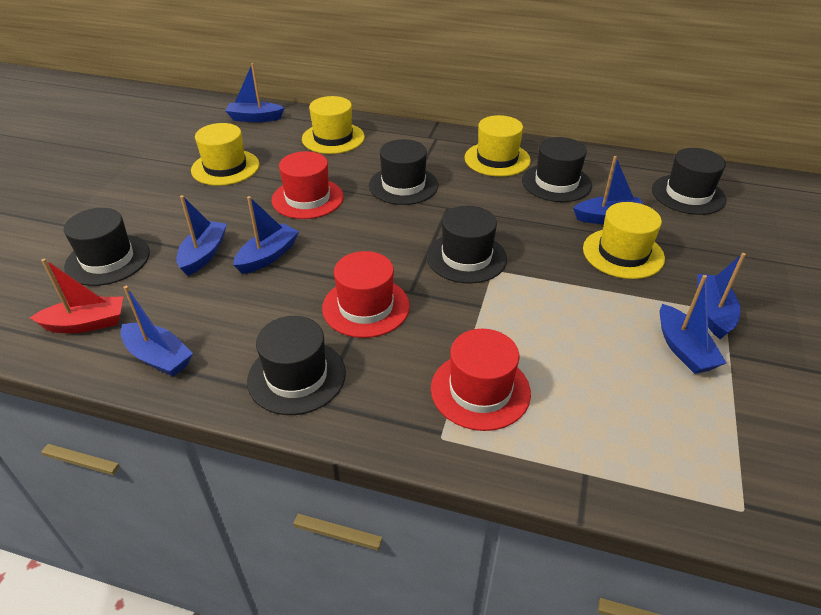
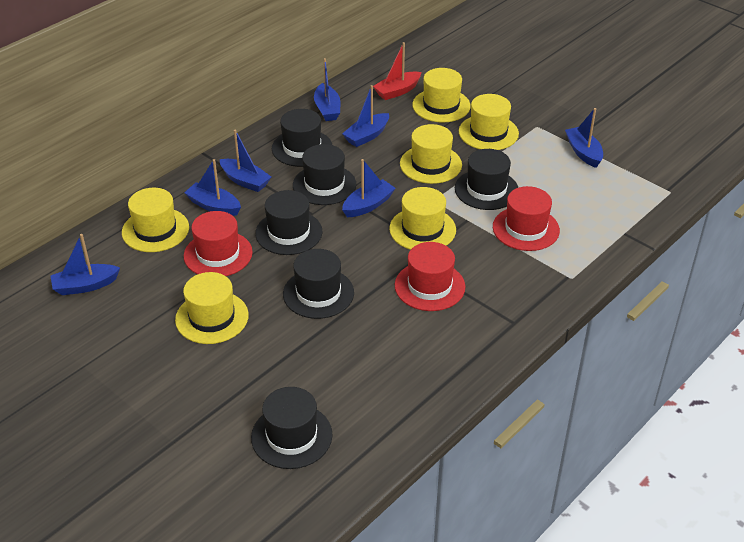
yellow hat: 4 -> 6

